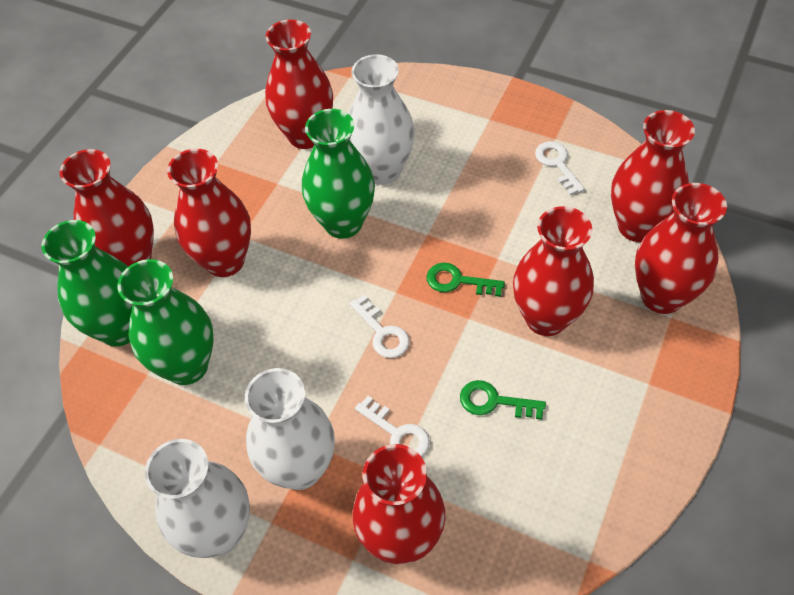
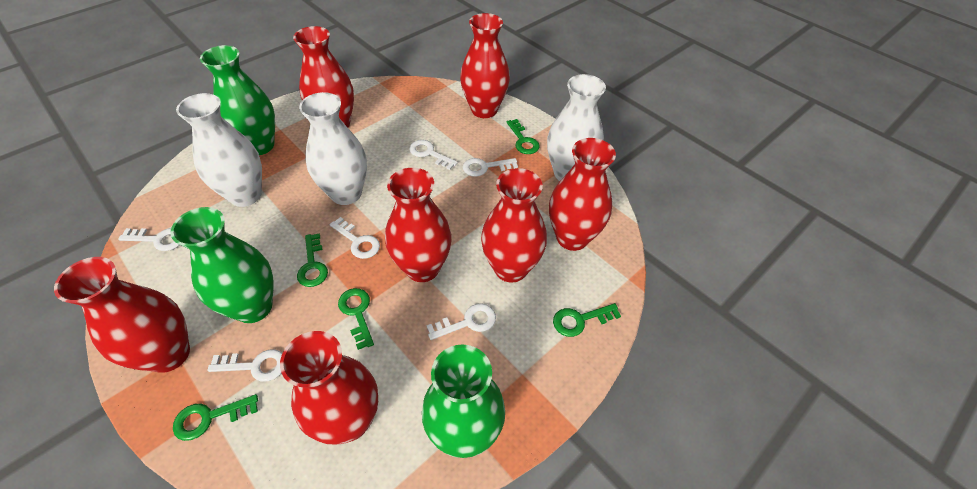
green key: 2 -> 5
white key: 3 -> 6

